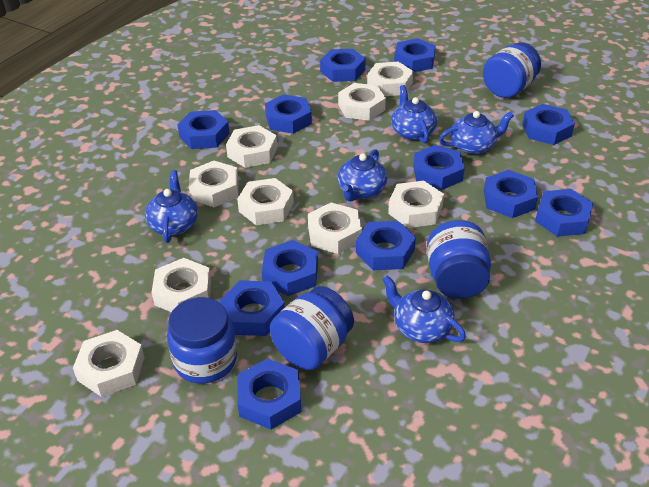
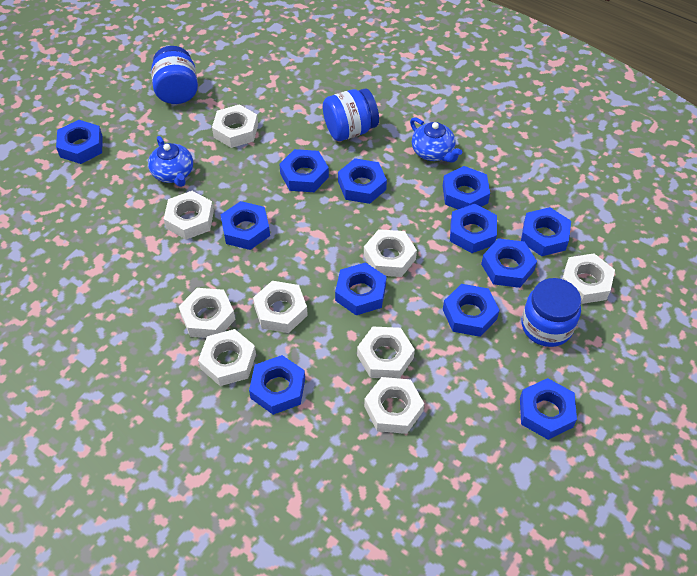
blue jar: 4 -> 3
blue teapot: 5 -> 2

